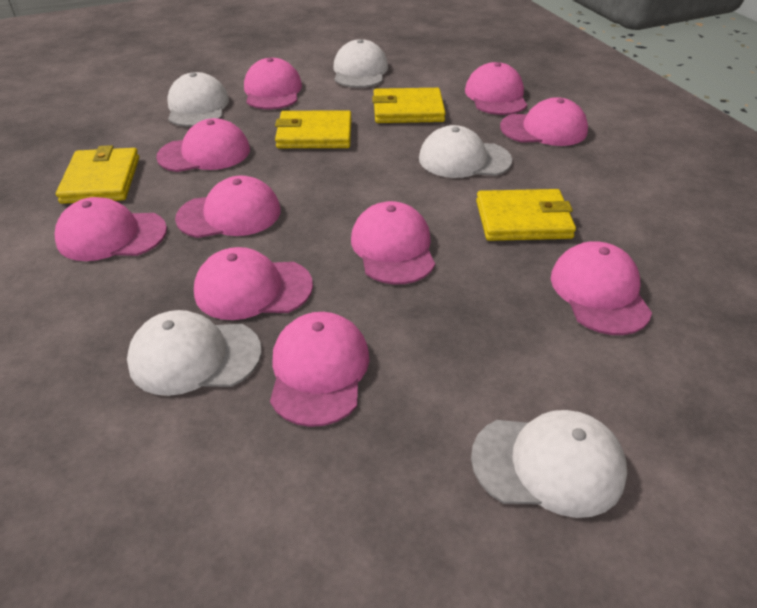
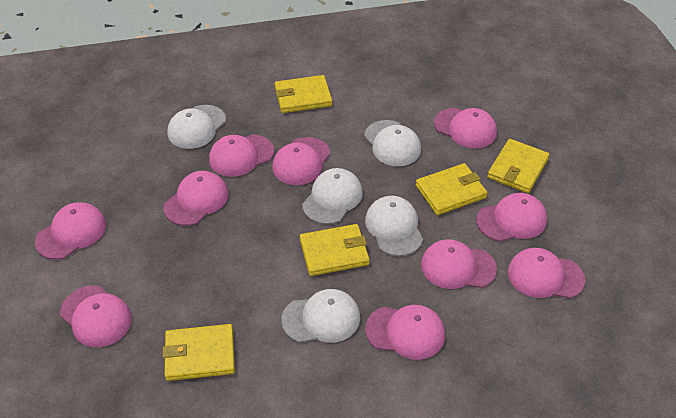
yellow wallet: 4 -> 5

